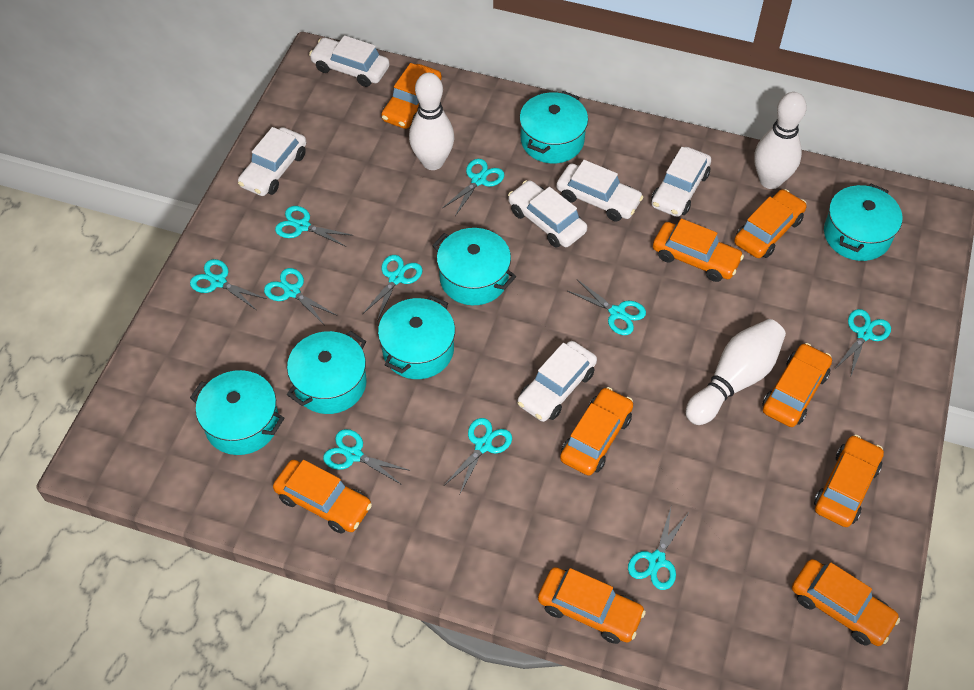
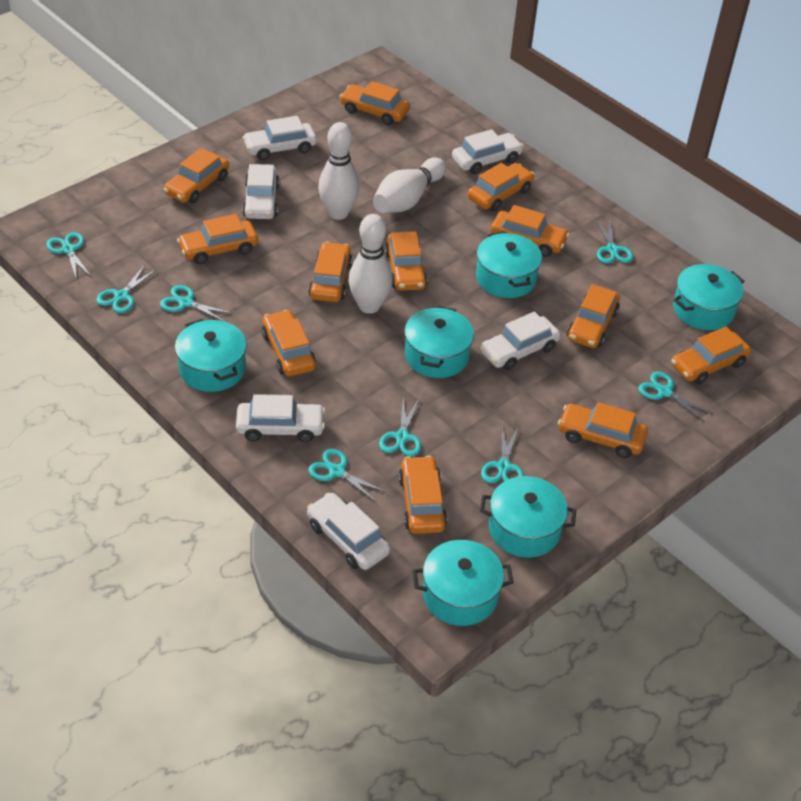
orange car: 9 -> 12
turquoise scissors: 10 -> 8

